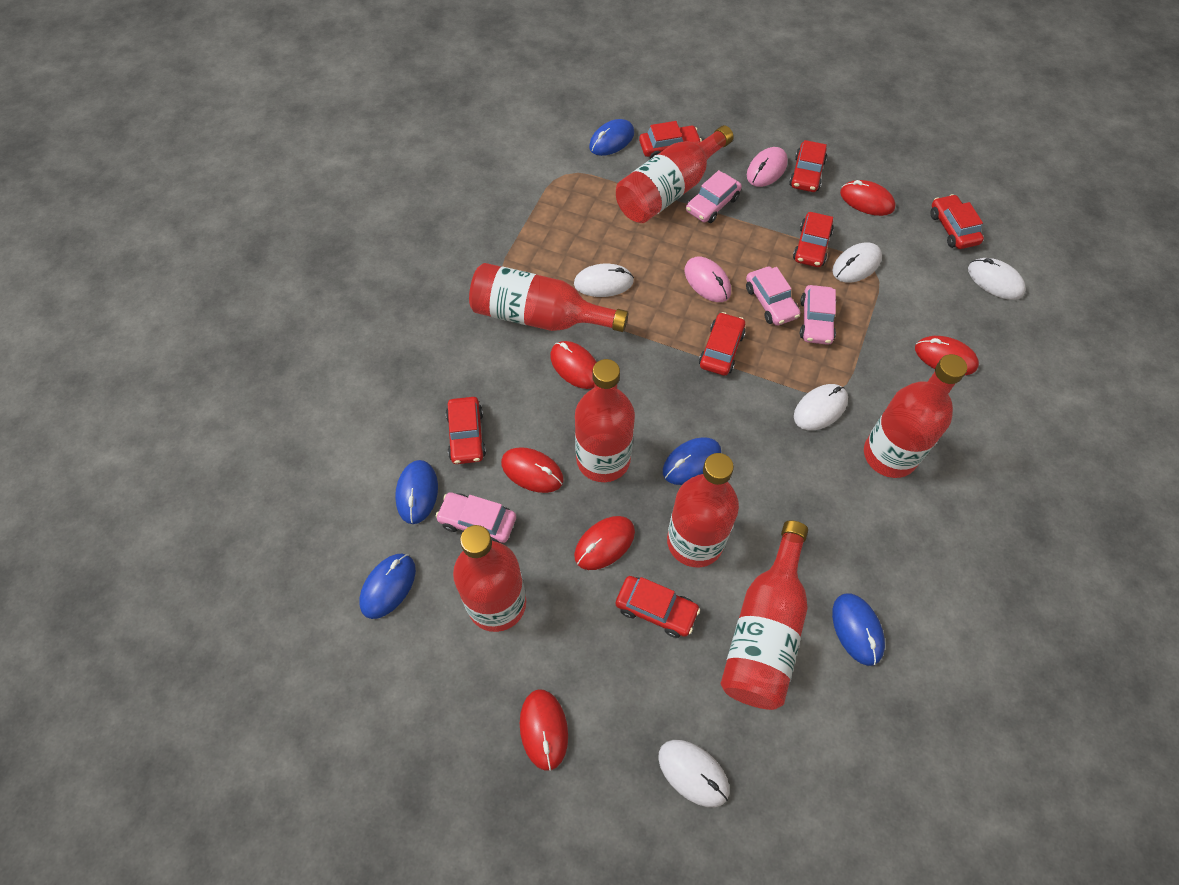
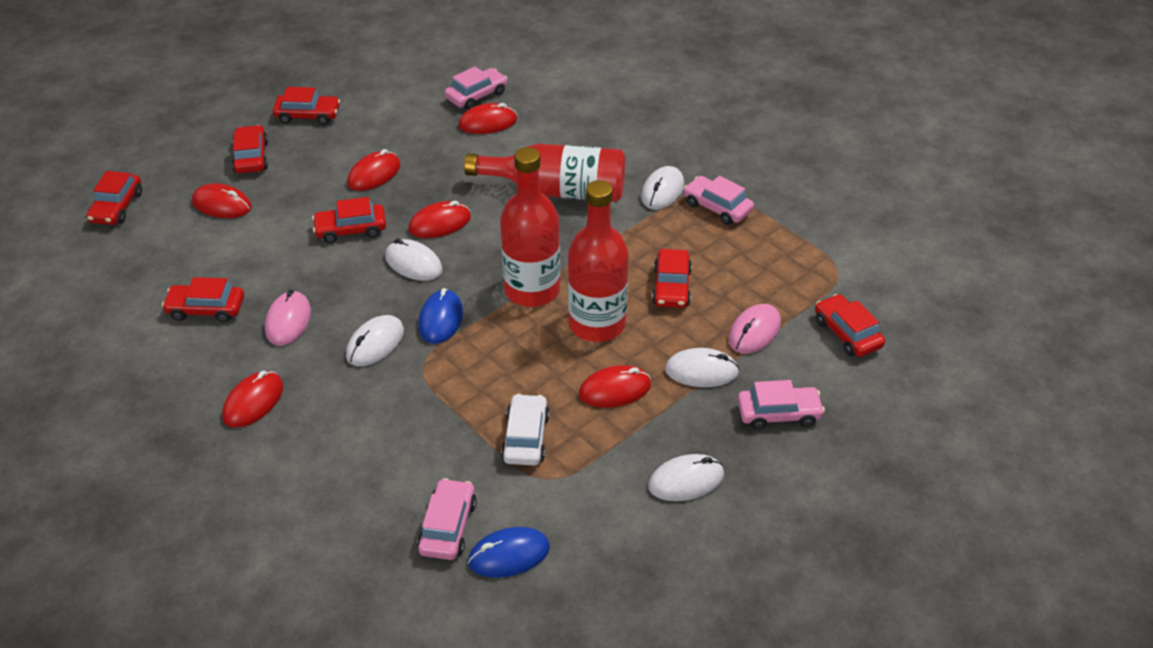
blue mouse: 5 -> 2
red bottle: 7 -> 3
white car: 0 -> 1

